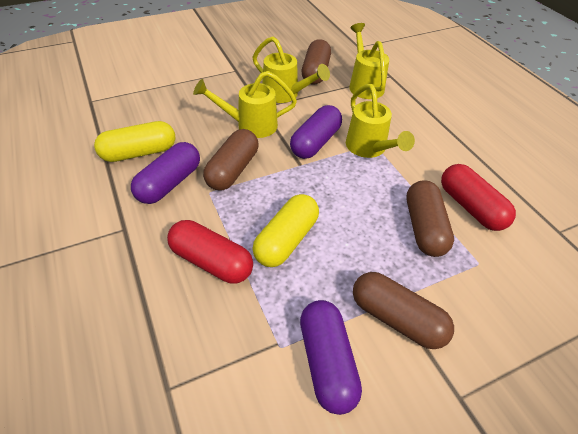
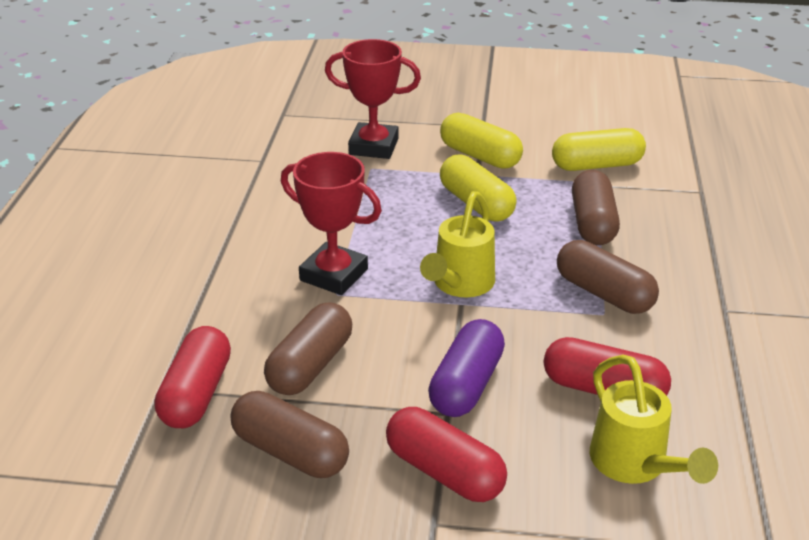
purple capsule: 3 -> 1
red capsule: 2 -> 3
red trophy: 0 -> 2
yellow capsule: 2 -> 3
yellow watering can: 4 -> 2

